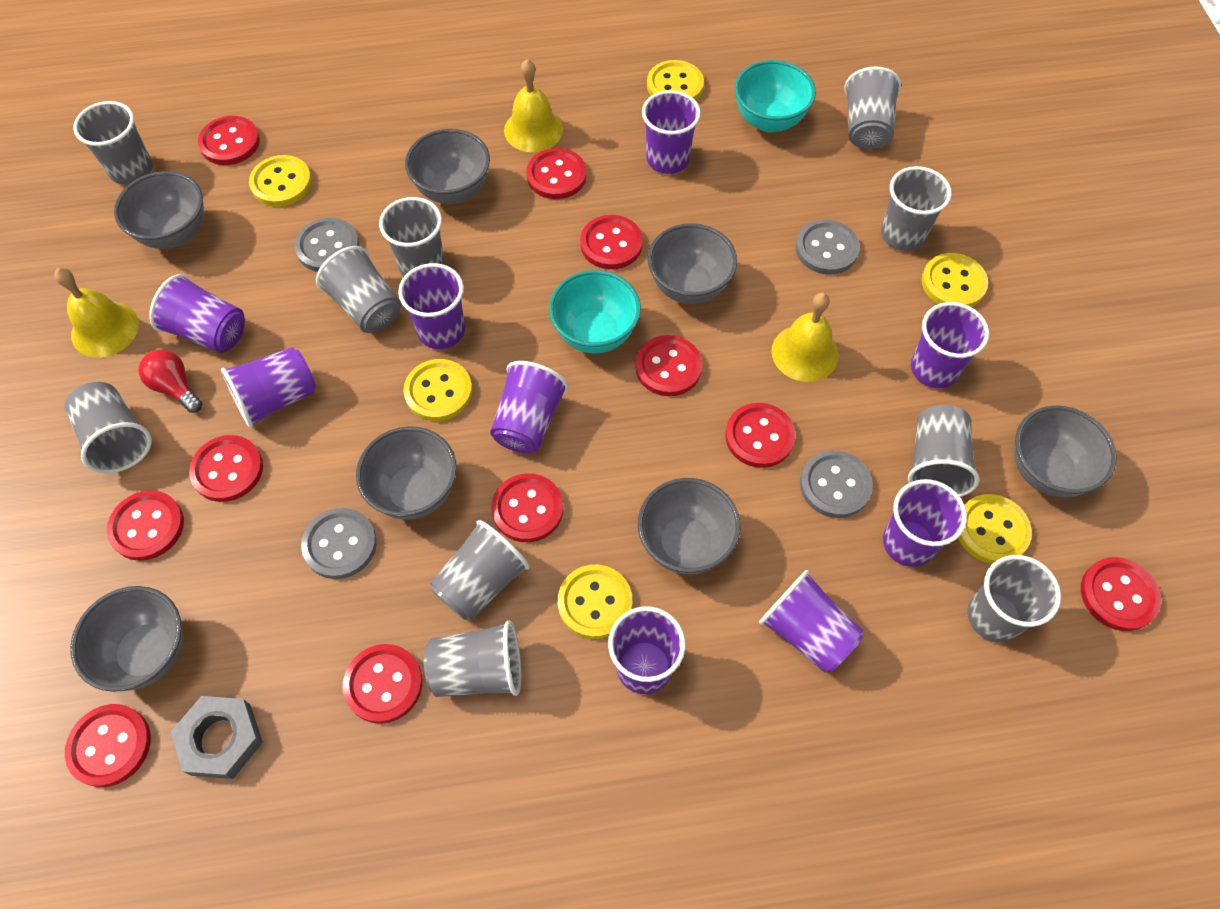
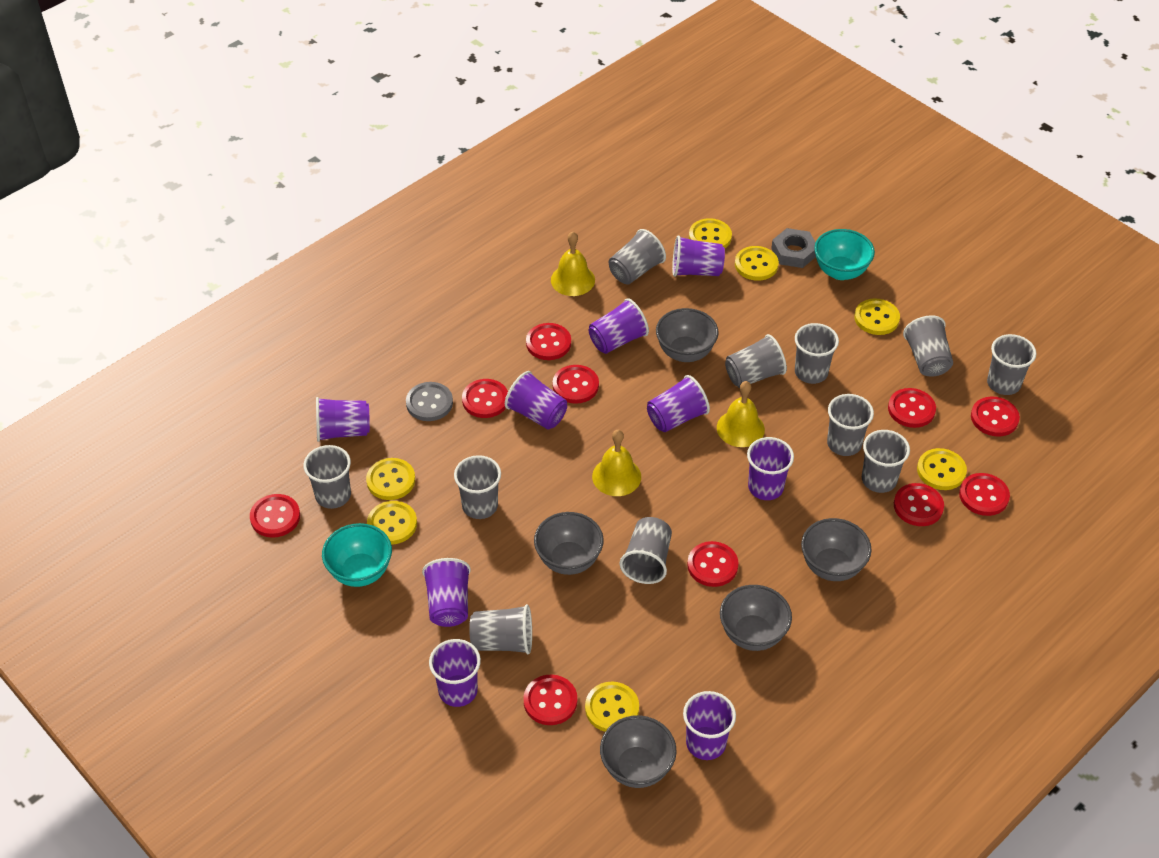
grey bowl: 7 -> 5
grey button: 4 -> 1
grey cup: 10 -> 11
red button: 11 -> 10
red light bulb: 1 -> 0
yellow button: 6 -> 7

